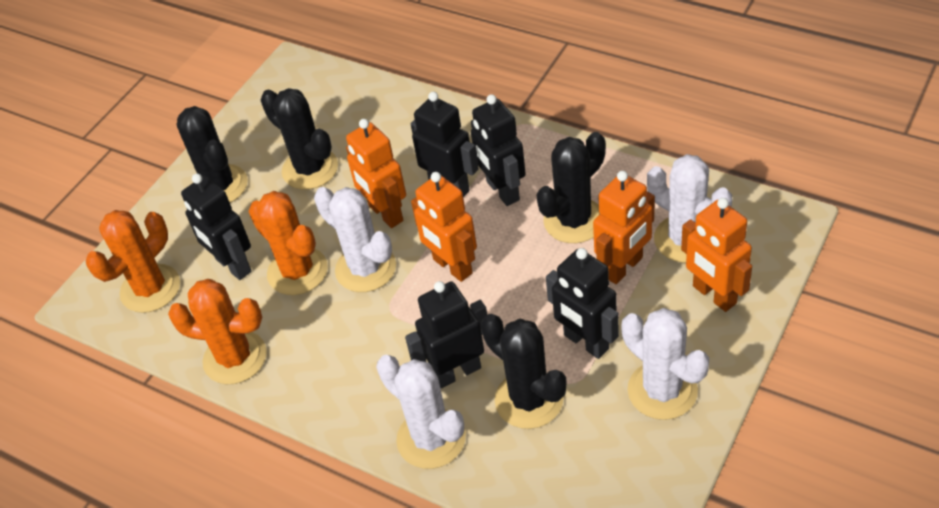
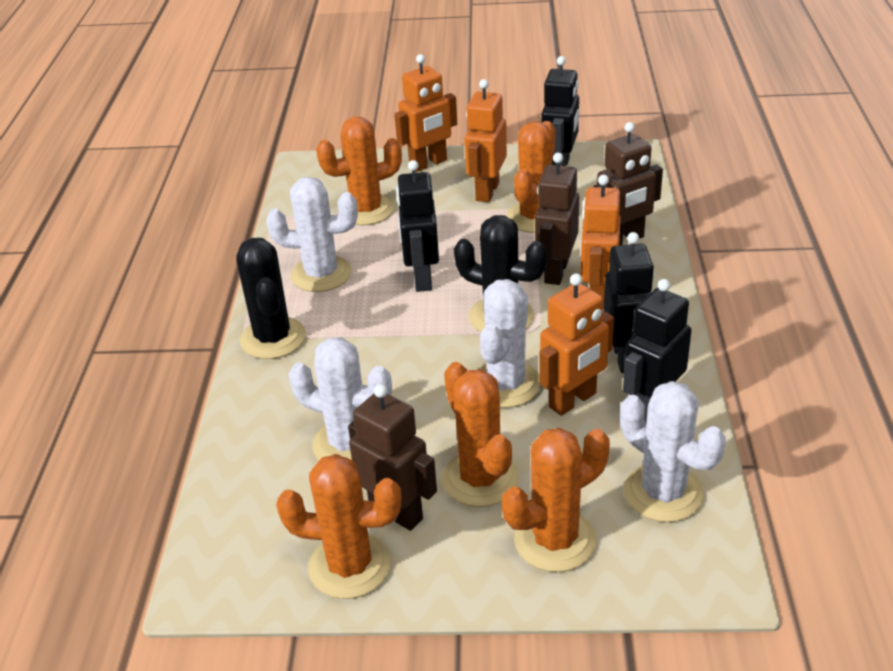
black cactus: 4 -> 2
black robot: 5 -> 4
brown robot: 0 -> 3
orange cactus: 3 -> 5

